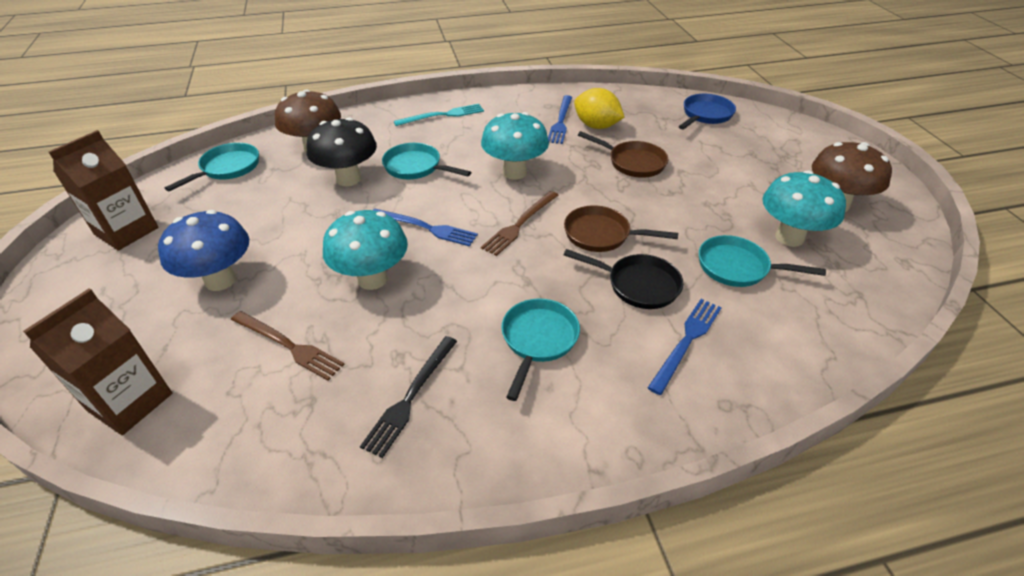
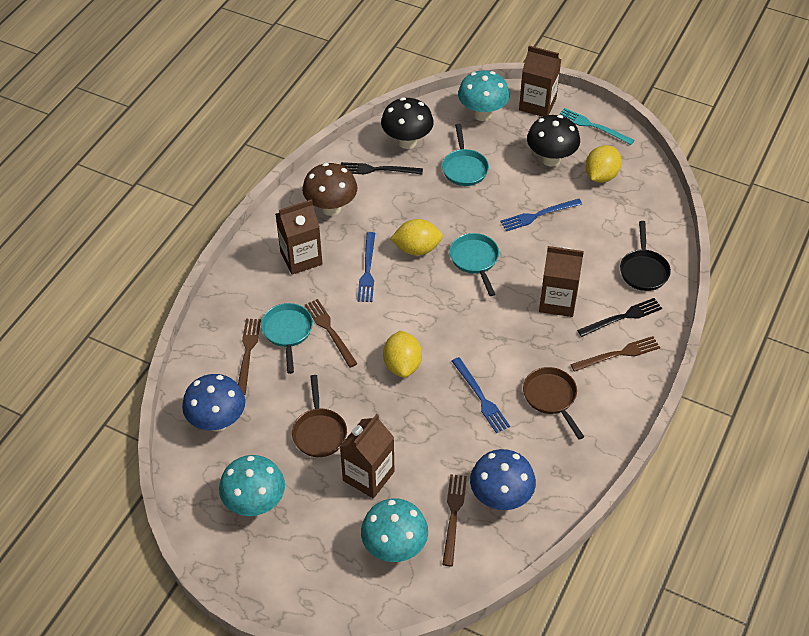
black fork: 1 -> 2
black mushroom: 1 -> 2
blue mushroom: 1 -> 2
blue pan: 1 -> 0
brown carton: 2 -> 4
brown fork: 2 -> 4
brown mushroom: 2 -> 1
turquoise pan: 4 -> 3
yellow lemon: 1 -> 3

